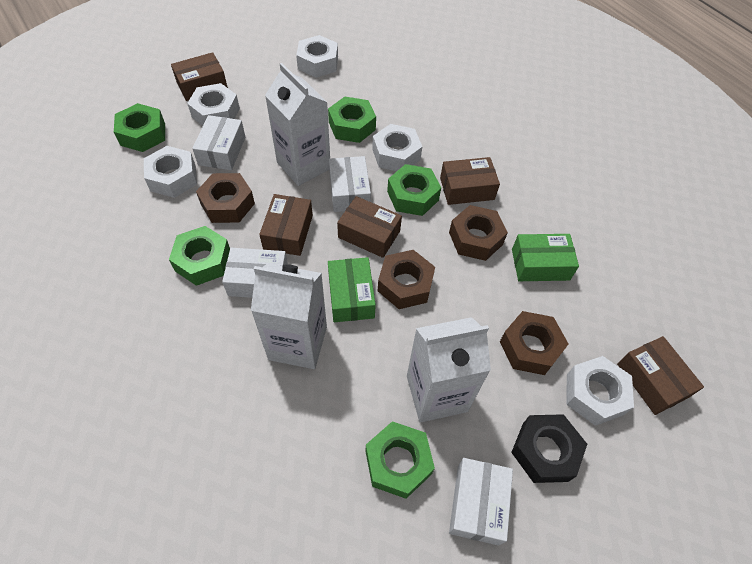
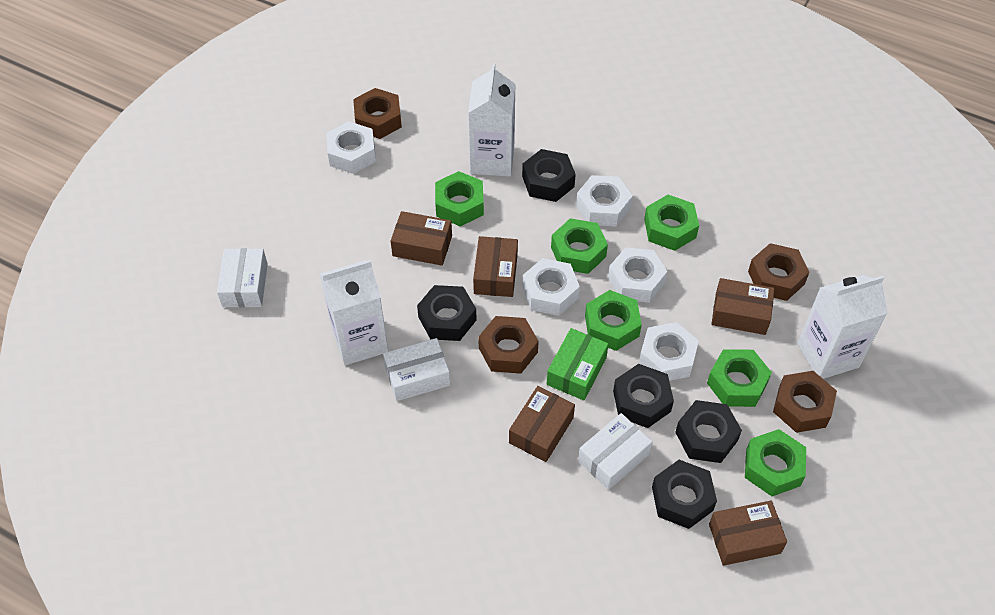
black nut: 1 -> 5
green box: 2 -> 1
green nut: 5 -> 6
white box: 4 -> 3

